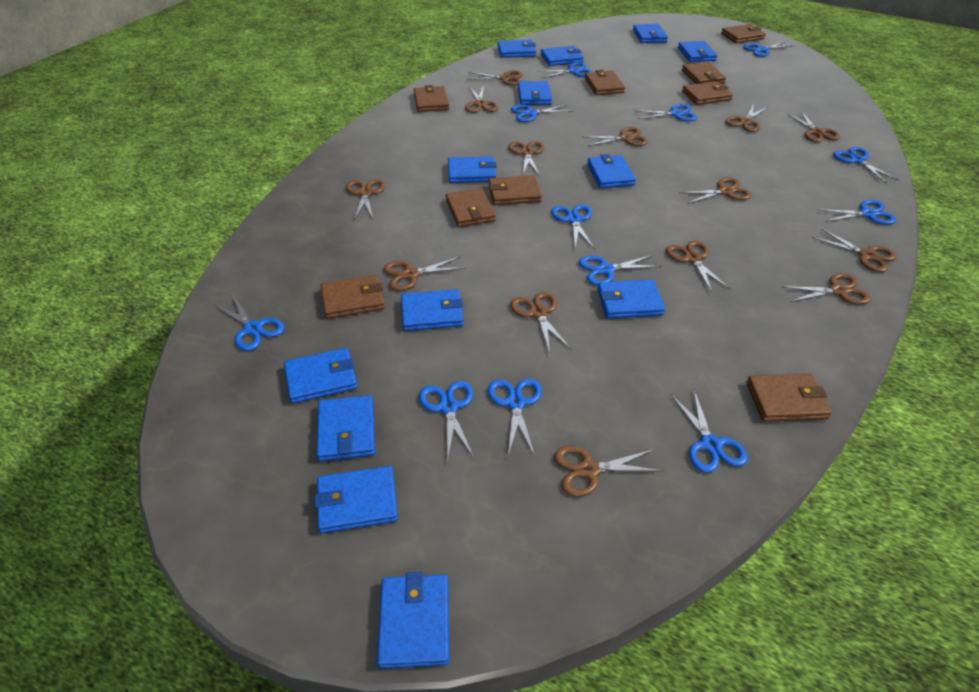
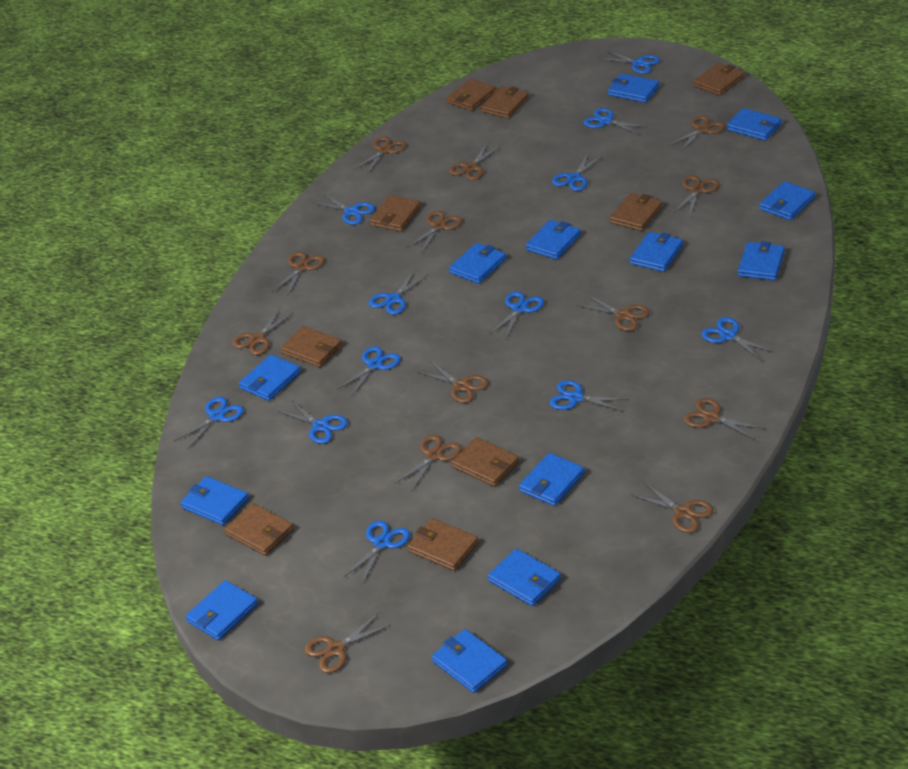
brown scissors: 14 -> 13

